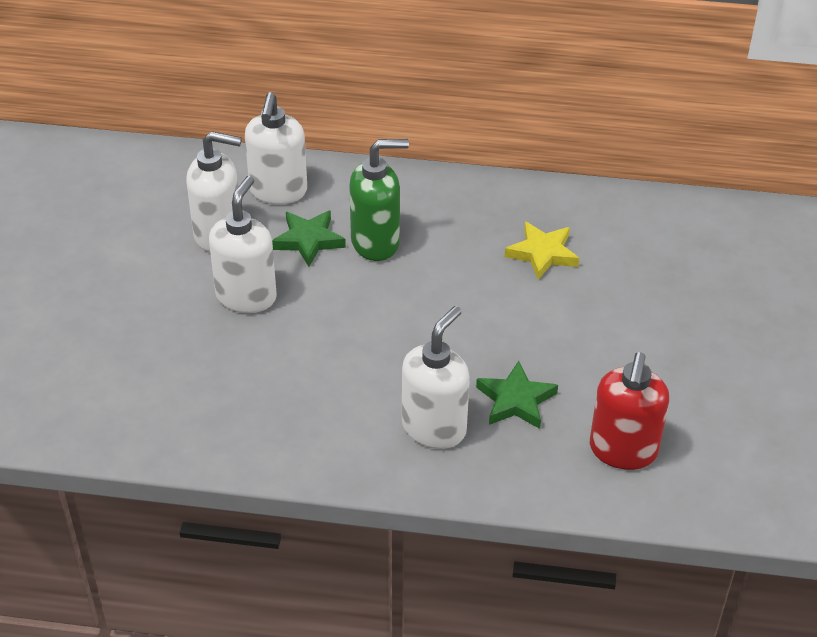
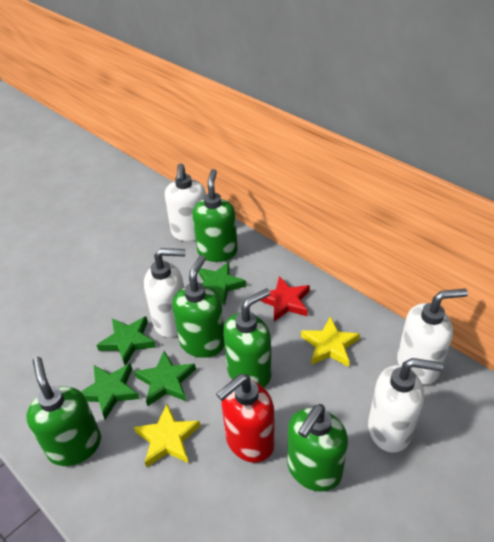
green soap dispenser: 1 -> 5
green star: 2 -> 4
red star: 0 -> 1
yellow star: 1 -> 2

